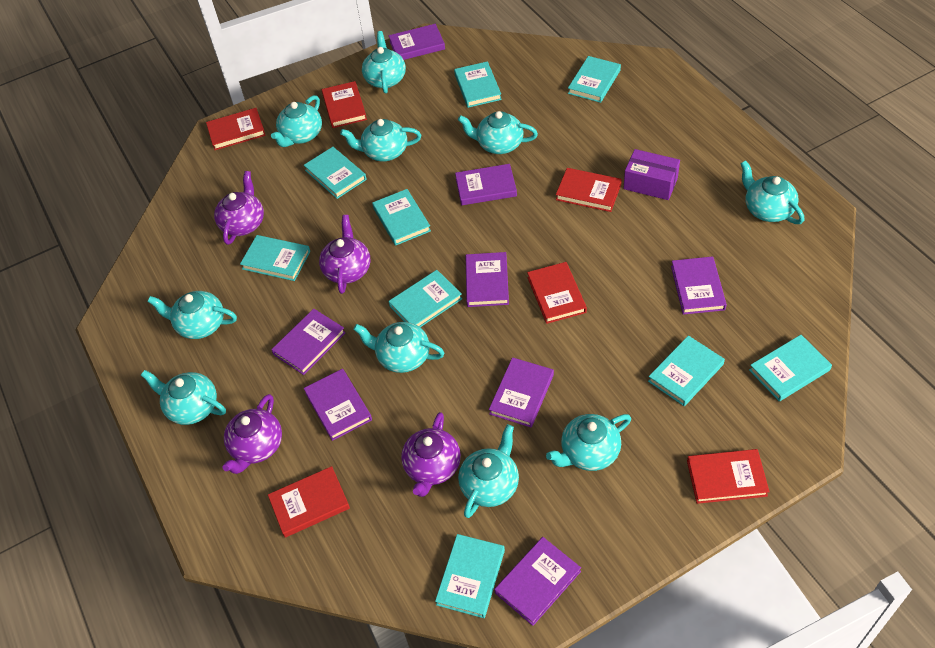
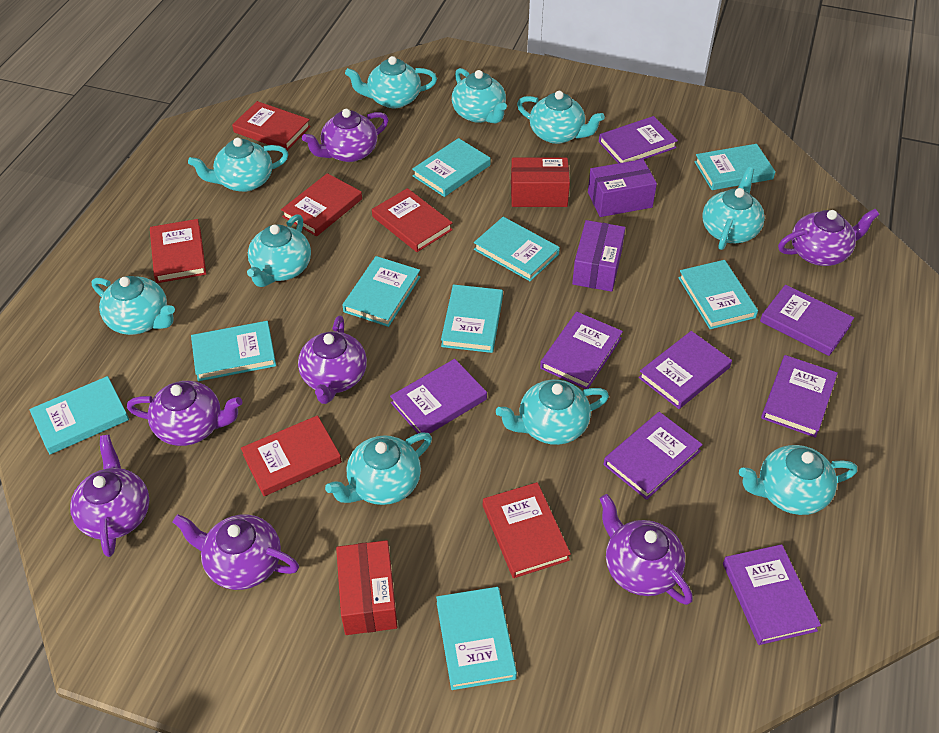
purple box: 1 -> 2
purple teapot: 4 -> 7
red box: 0 -> 2

